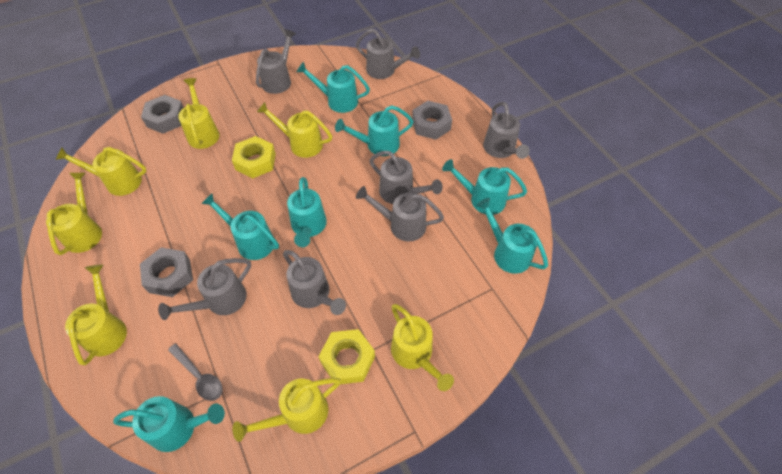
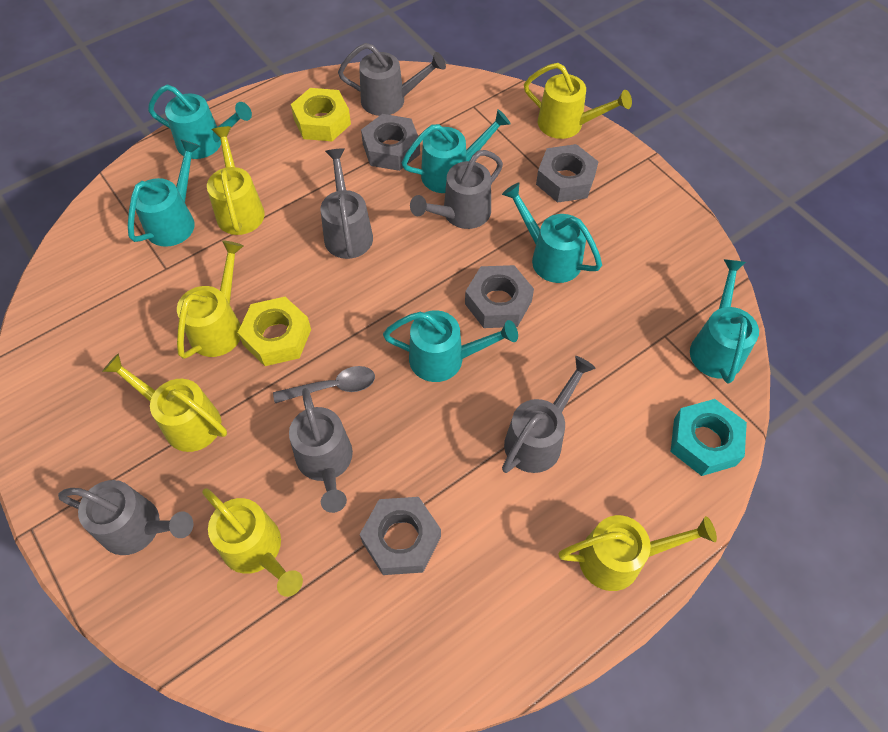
grey nut: 3 -> 4
grey watering can: 7 -> 6
turquoise nut: 0 -> 1
turquoise watering can: 7 -> 6
yellow watering can: 7 -> 6

